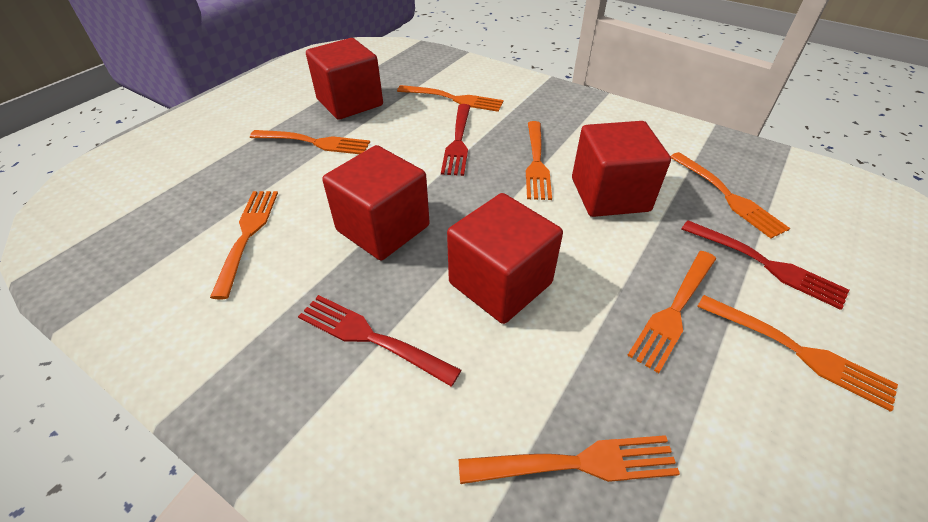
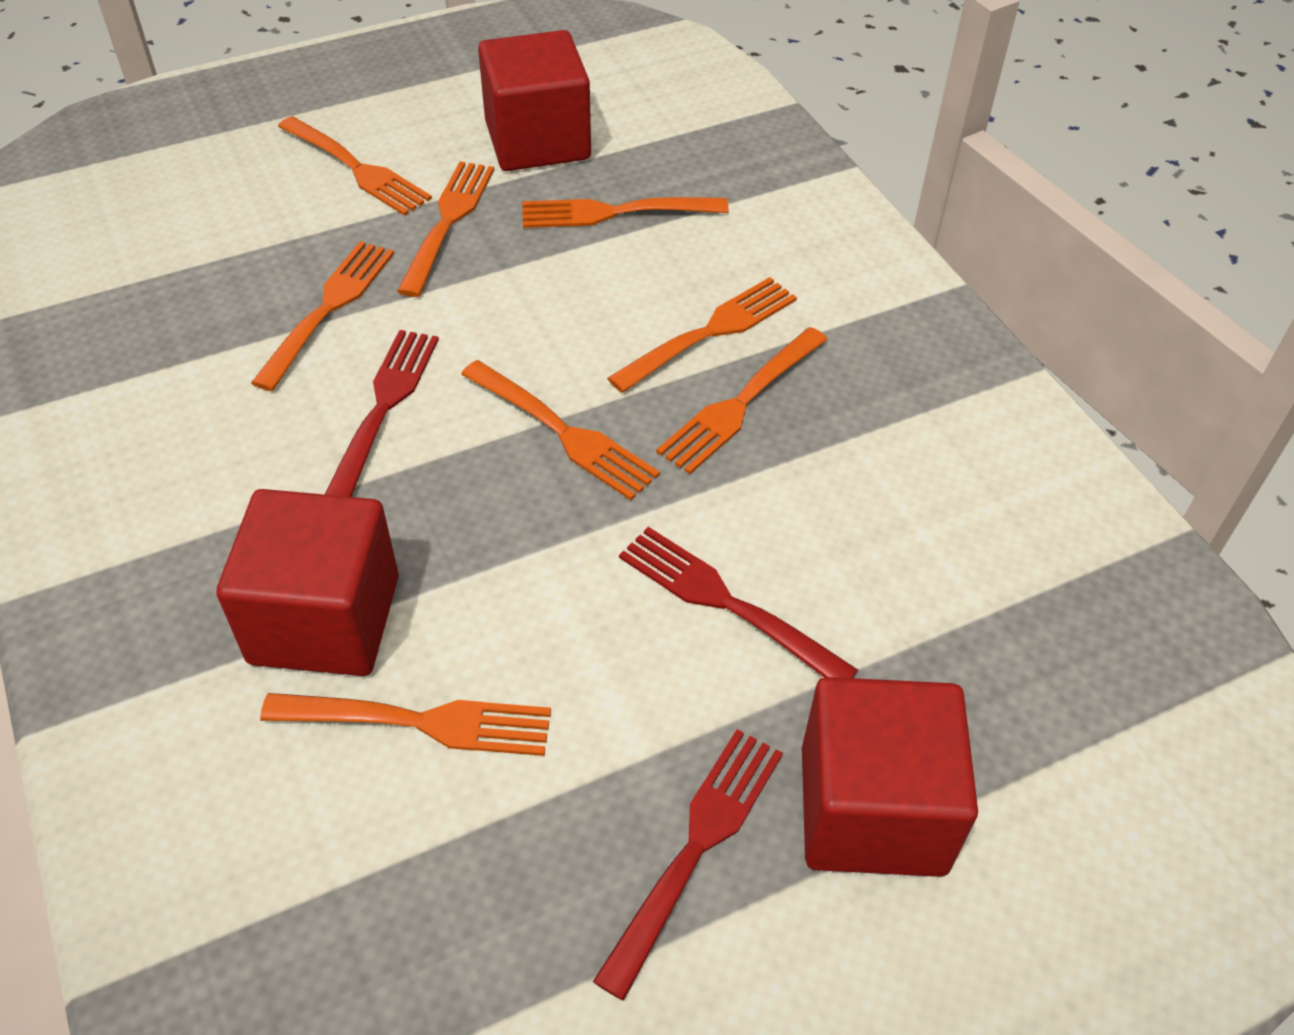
red cube: 4 -> 3

